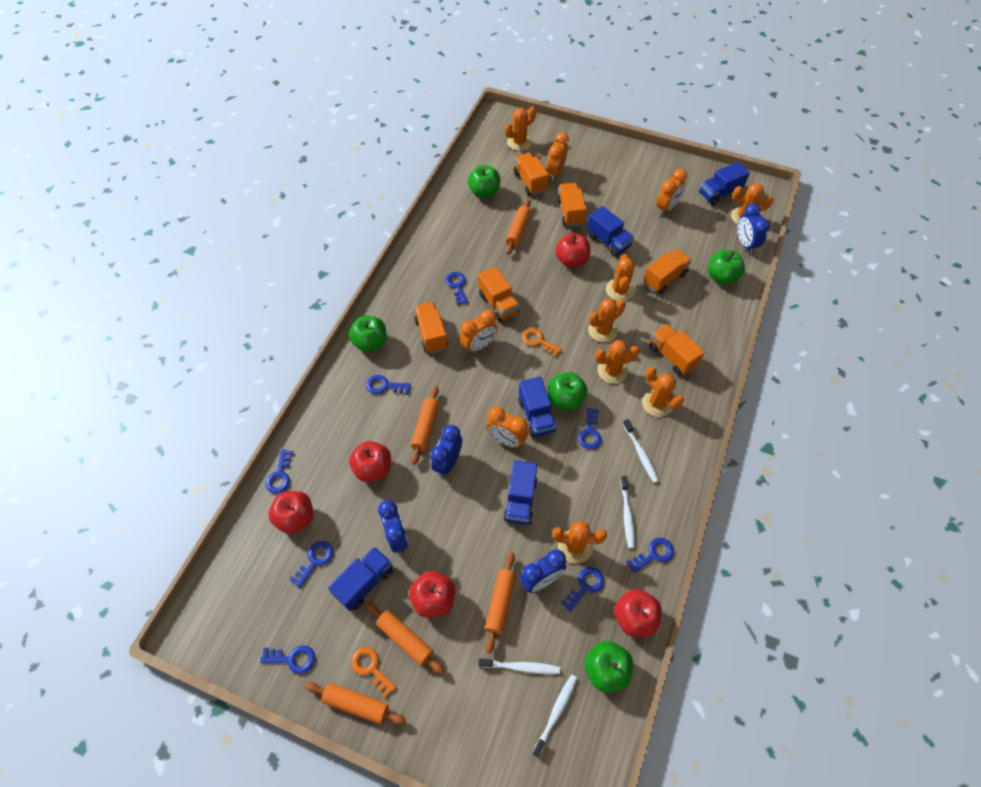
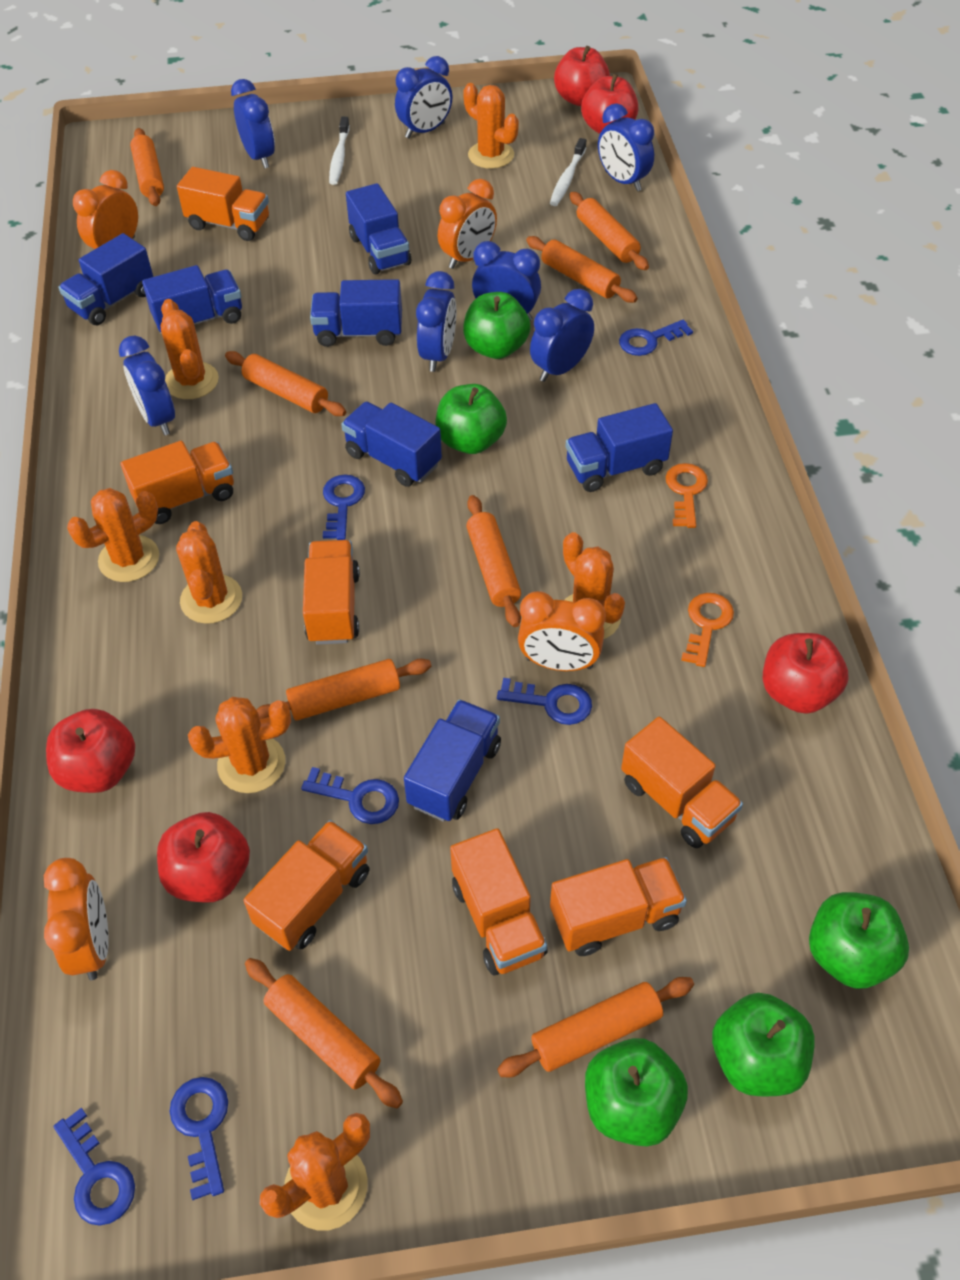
blue clock: 4 -> 7
blue key: 8 -> 6
blue truck: 5 -> 7
orange rolling pin: 5 -> 8
orange truck: 6 -> 7
white toothbrush: 4 -> 2

